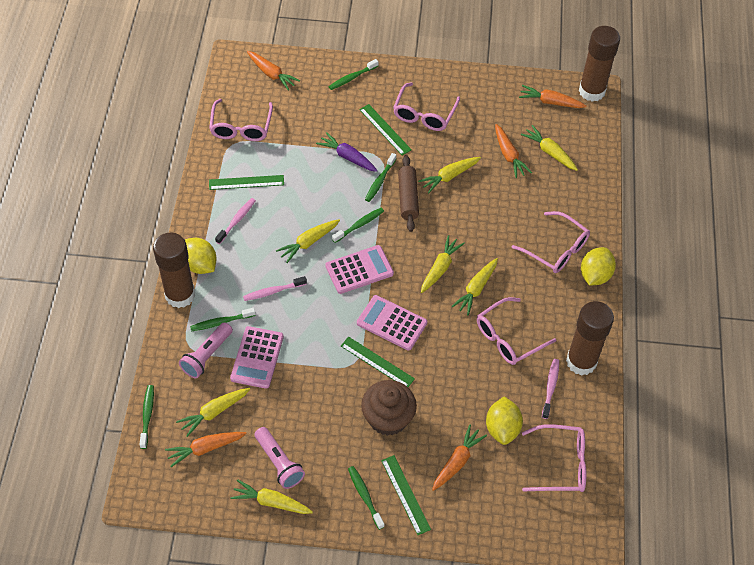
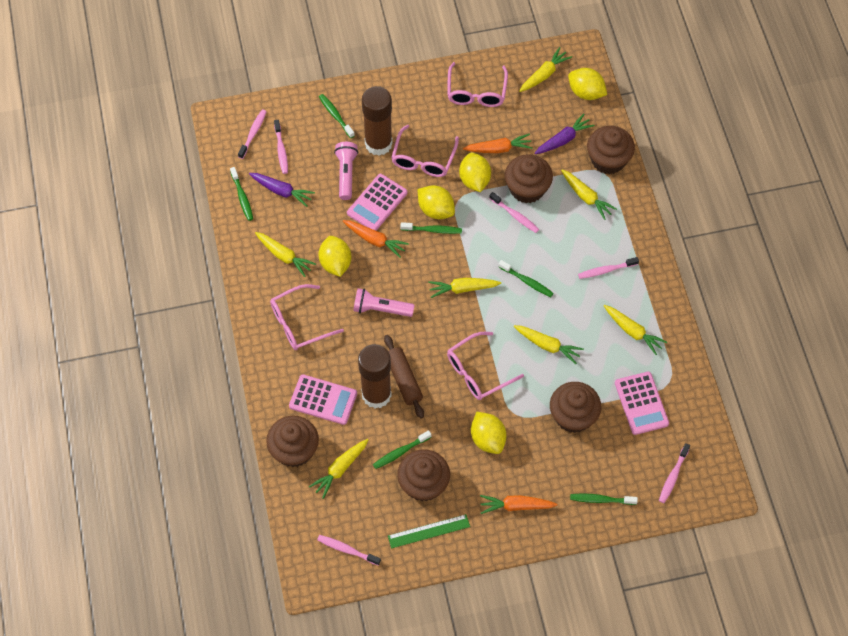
brown cupcake: 1 -> 5
brown glue stick: 3 -> 2
green ruler: 4 -> 1
orange carrot: 5 -> 3
pink glasses: 5 -> 4
pink toothbrush: 3 -> 6
purple carrot: 1 -> 2
yellow lemon: 3 -> 5

